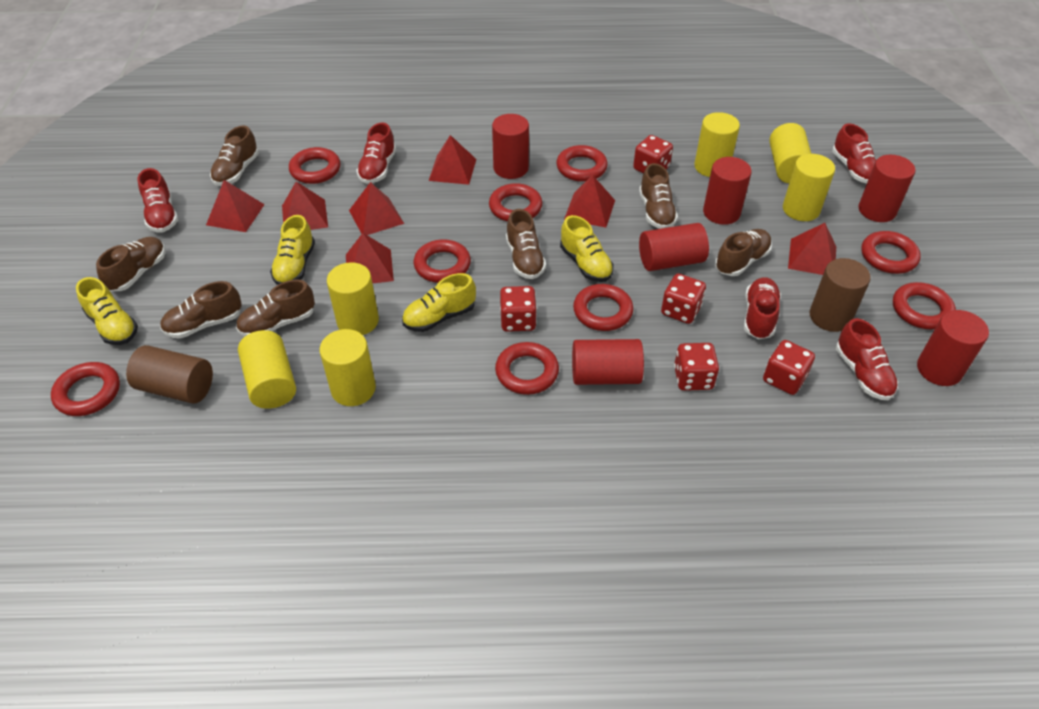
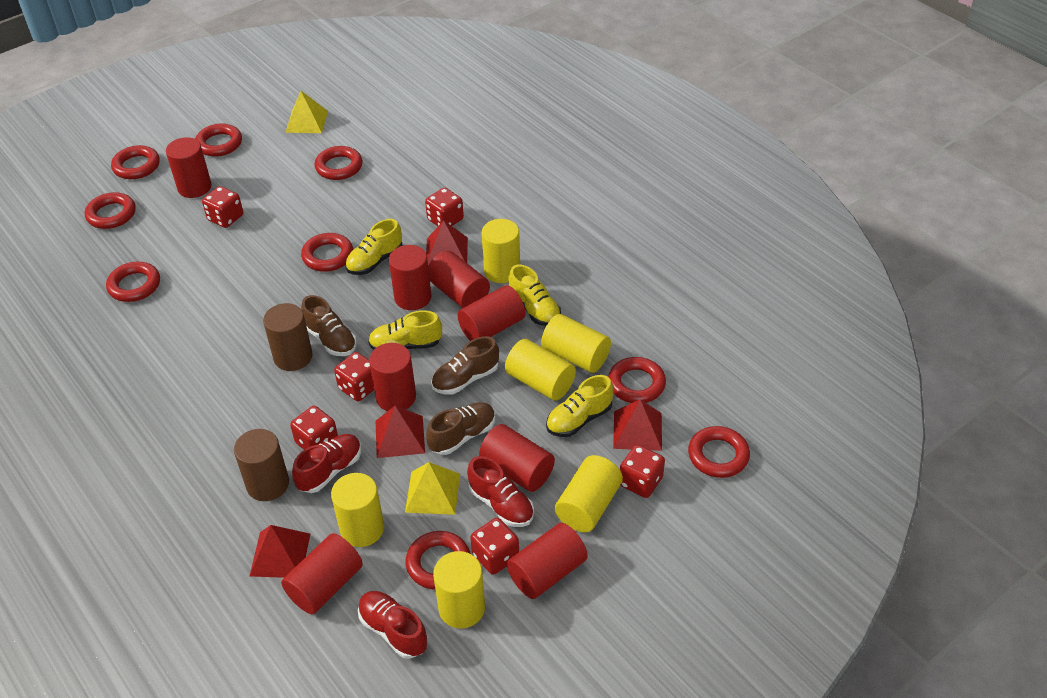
brown shoe: 7 -> 3
red cylinder: 6 -> 8
red dice: 5 -> 6
red pyramid: 7 -> 4
red shoe: 5 -> 3
yellow pyramid: 0 -> 2

